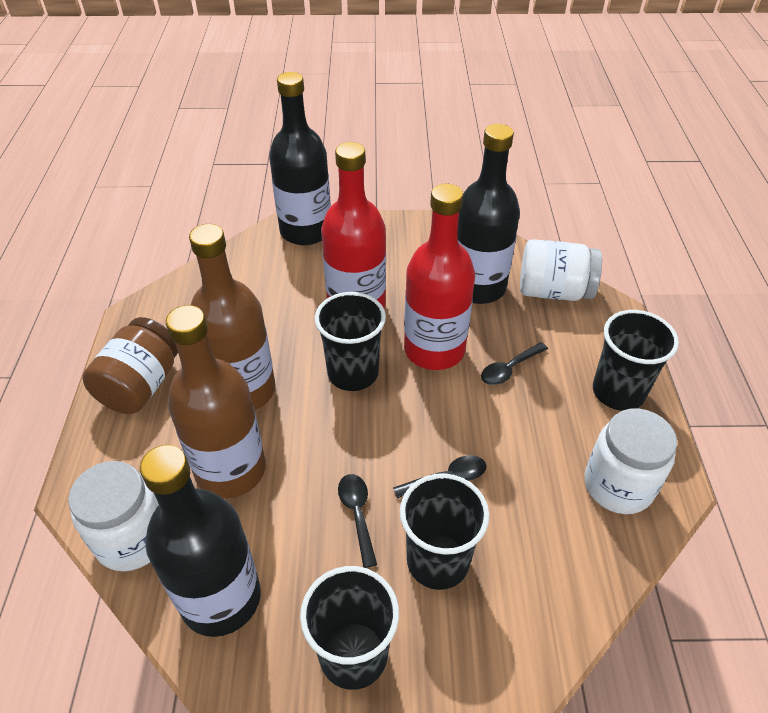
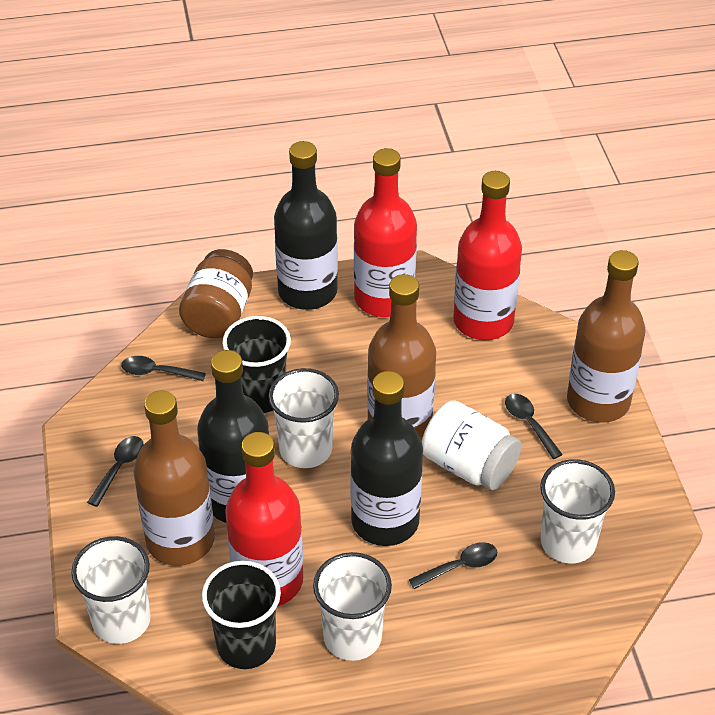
black cup: 4 -> 2
black spoon: 3 -> 4
brown bottle: 2 -> 3
red bottle: 2 -> 3
white cup: 0 -> 4
white jar: 3 -> 1

